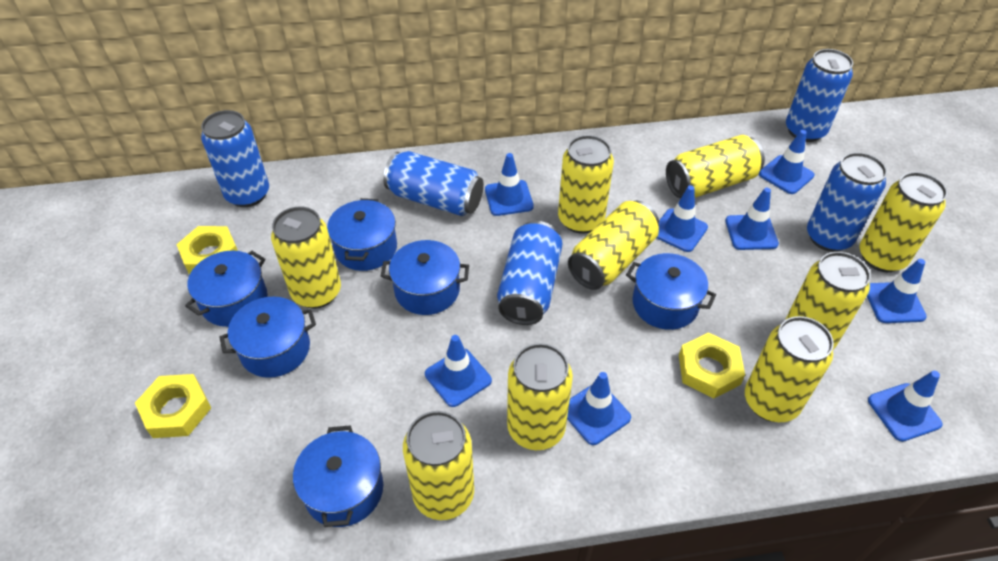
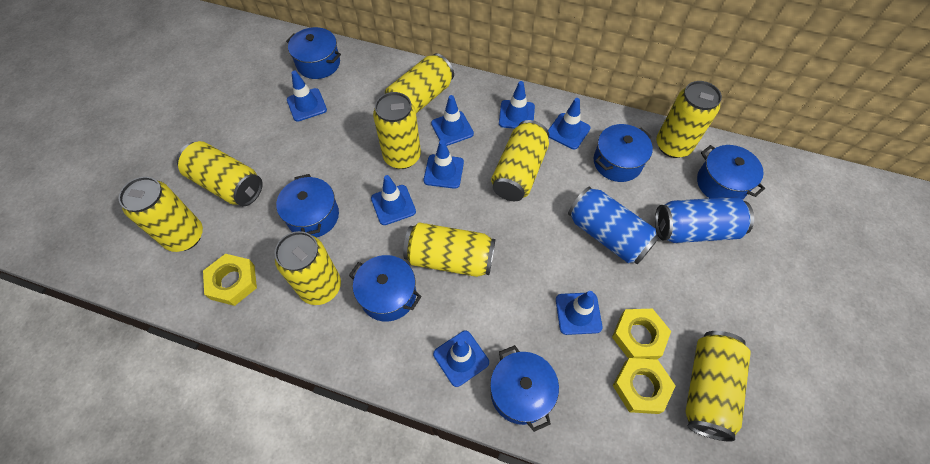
blue can: 5 -> 2

